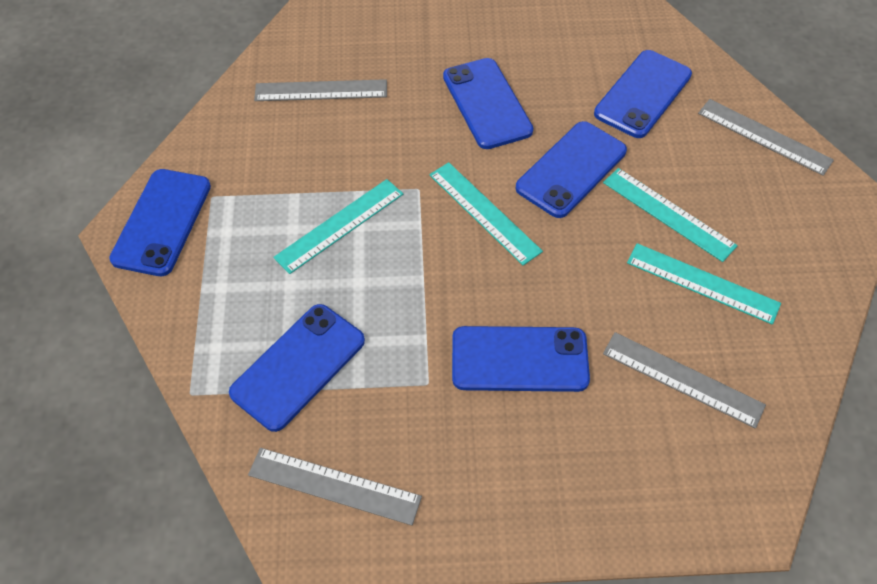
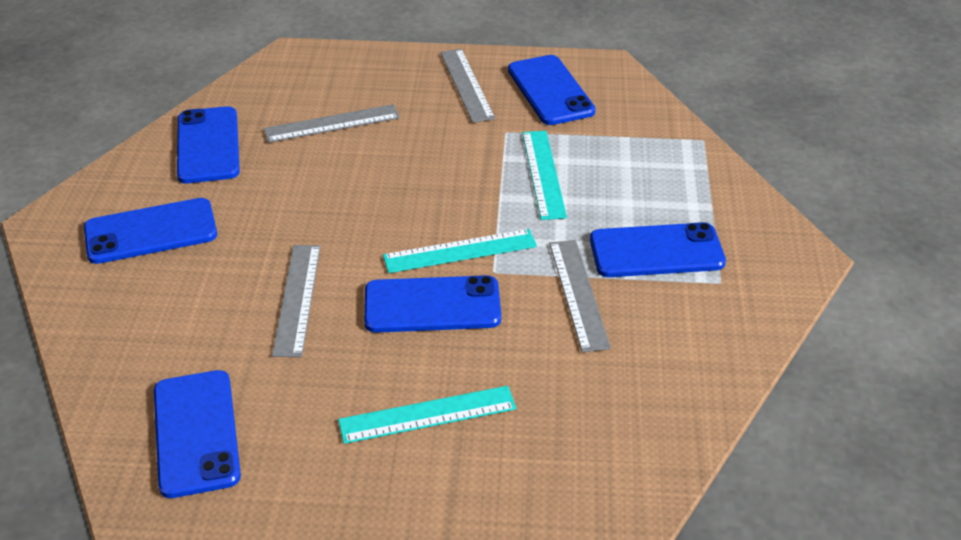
turquoise ruler: 4 -> 3

